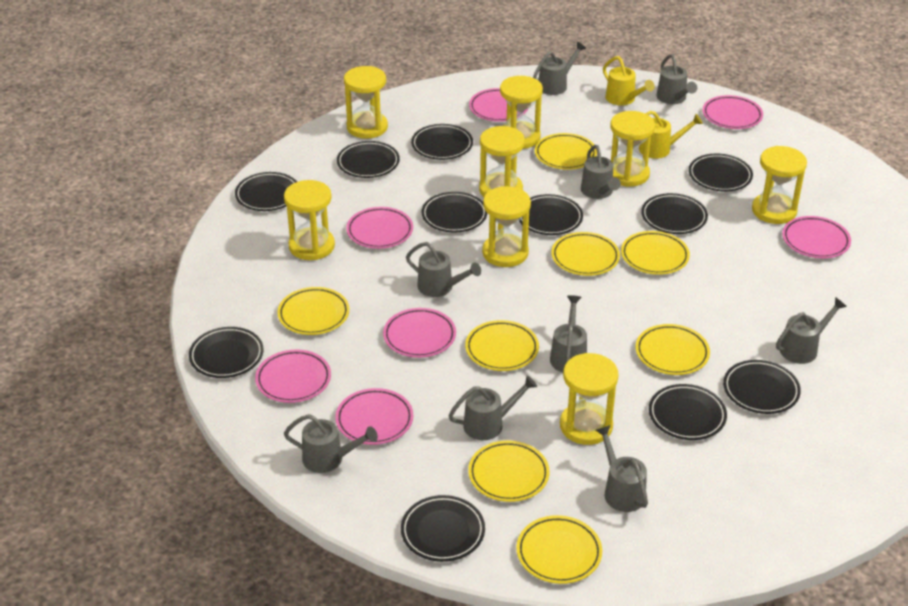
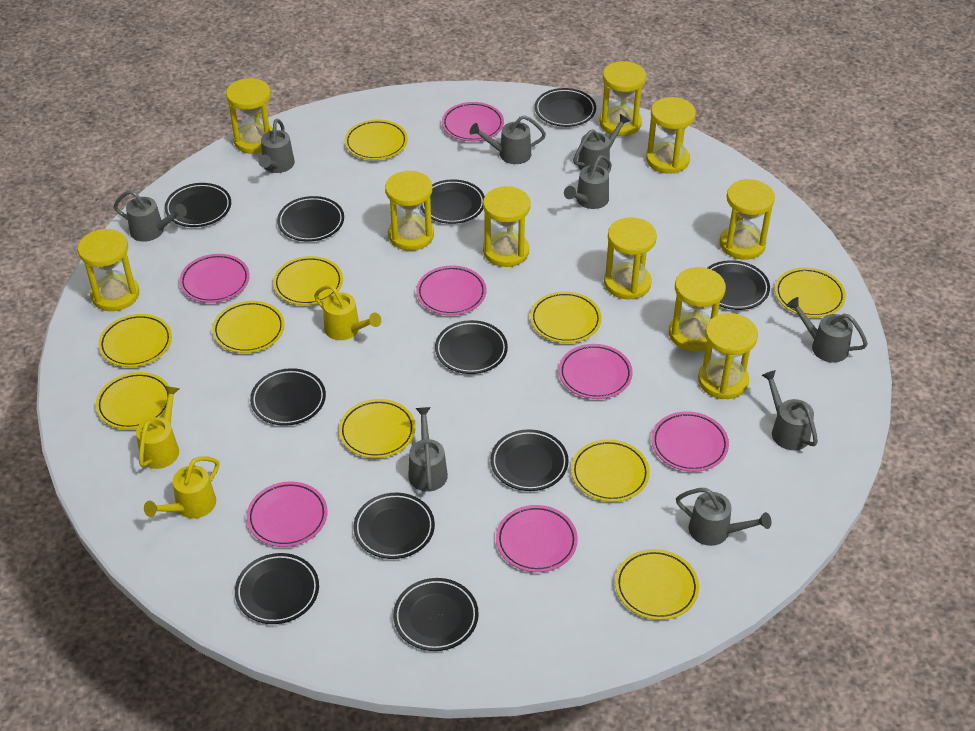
yellow hourglass: 8 -> 10
yellow plate: 8 -> 10
yellow watering can: 2 -> 3

